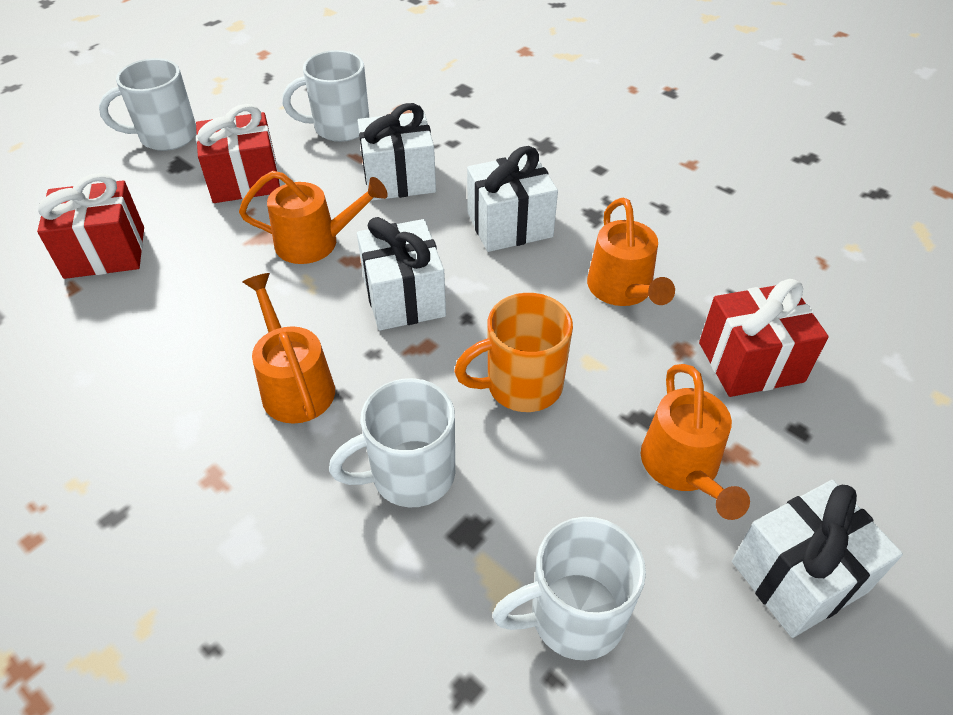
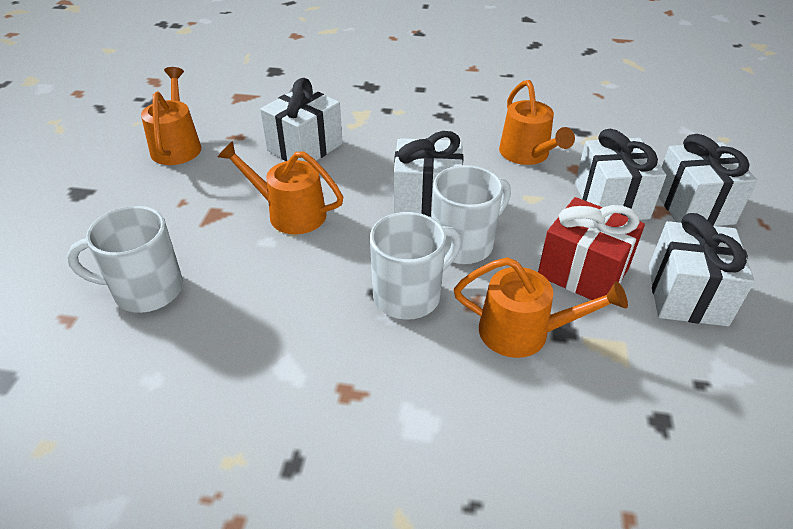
orange mug: 1 -> 0
red gift: 3 -> 1
white gift: 4 -> 5
white mug: 4 -> 3

